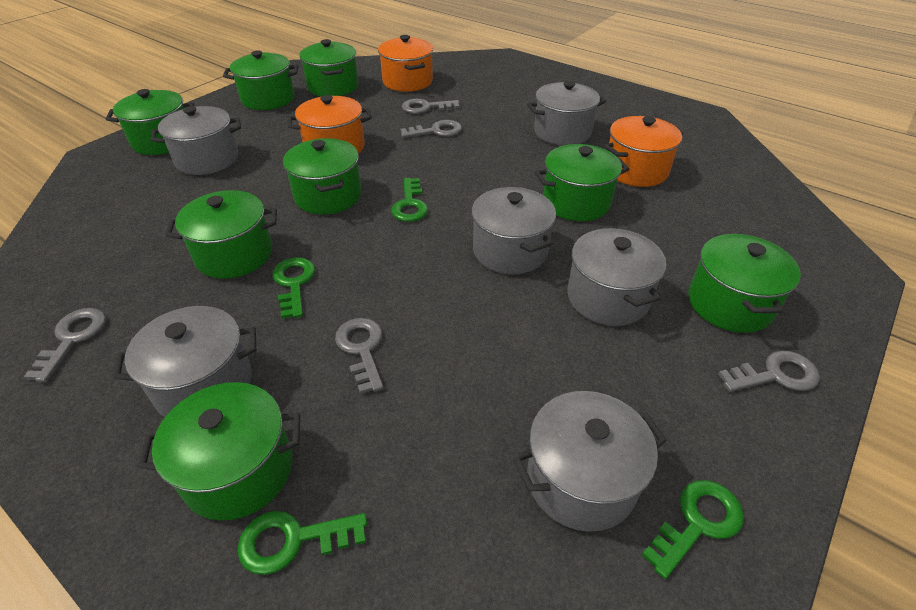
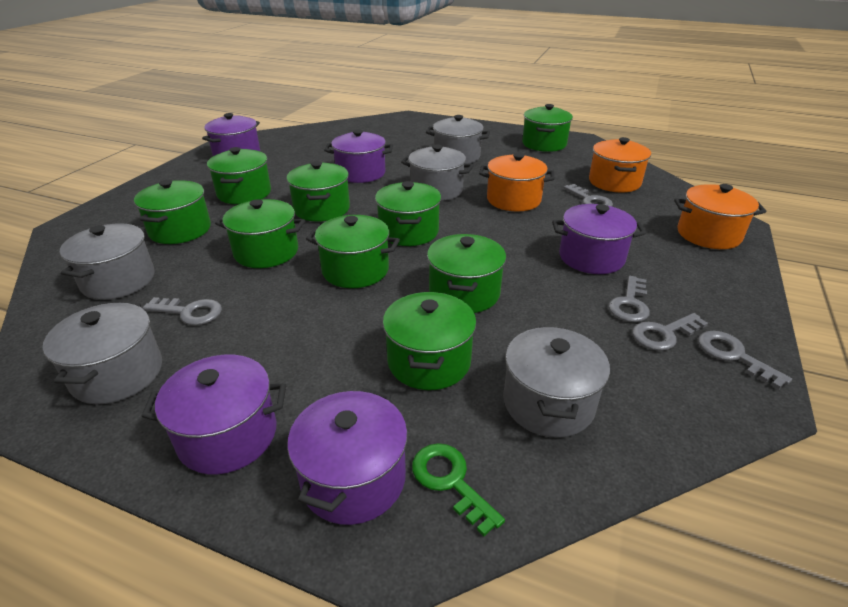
green key: 4 -> 1
green pot: 8 -> 9
grey pot: 6 -> 5
purple pot: 0 -> 5

